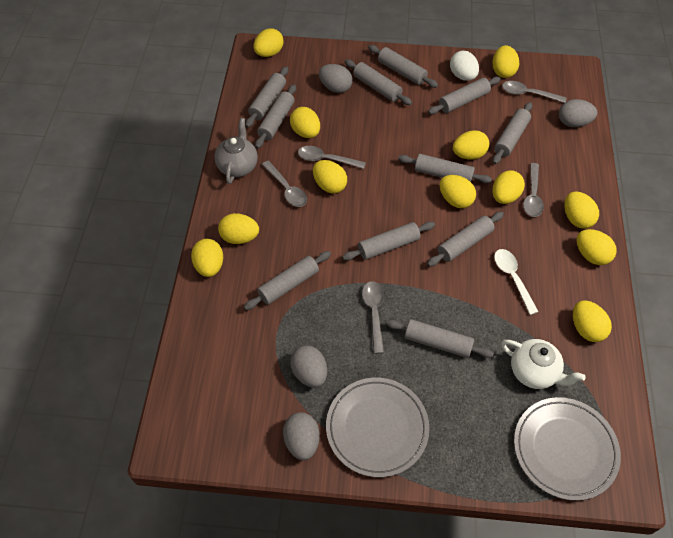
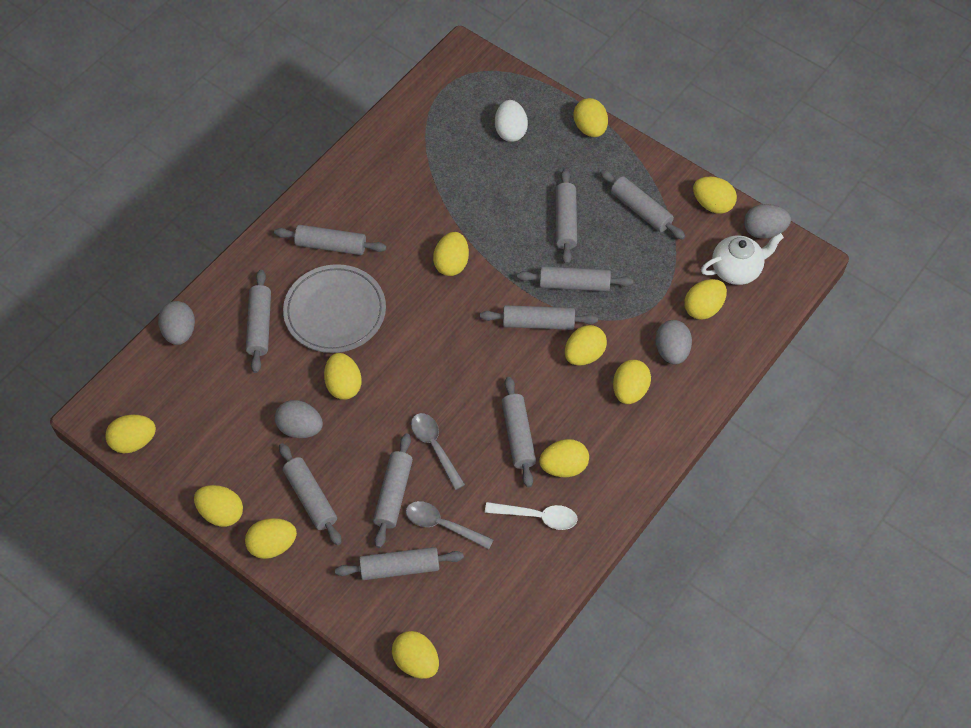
grey plate: 2 -> 1
grey rolling pin: 11 -> 10
grey spoon: 5 -> 2
grey teapot: 1 -> 0

